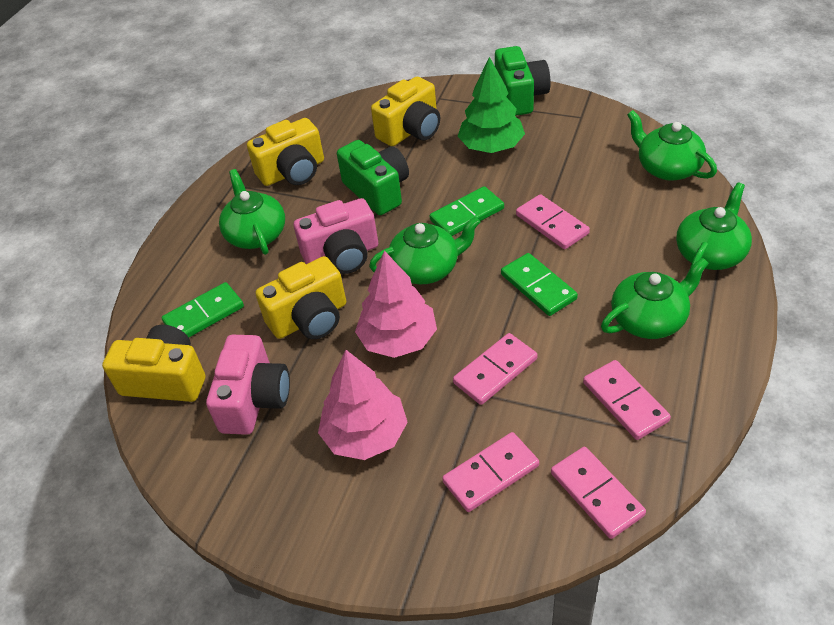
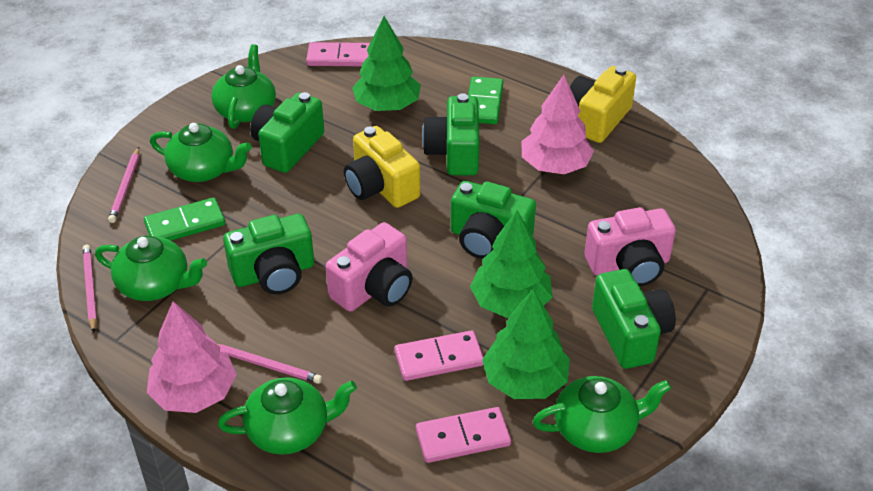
green camera: 2 -> 5
green domino: 3 -> 2
green tree: 1 -> 3
pink domino: 5 -> 3
pink pencil: 0 -> 3
yellow camera: 4 -> 2

